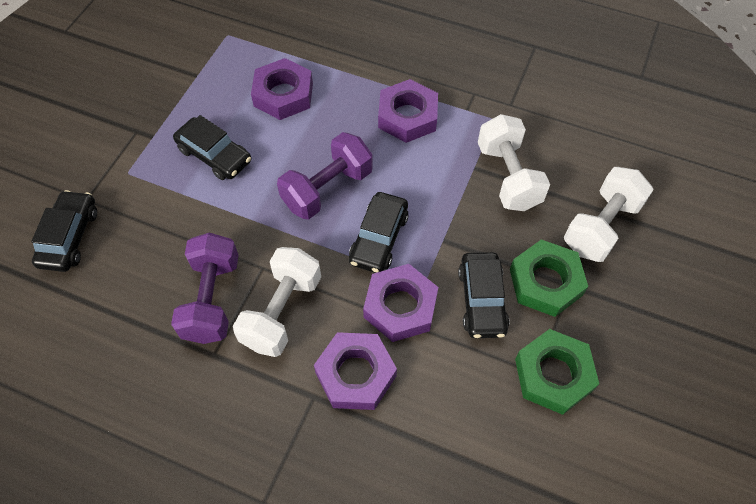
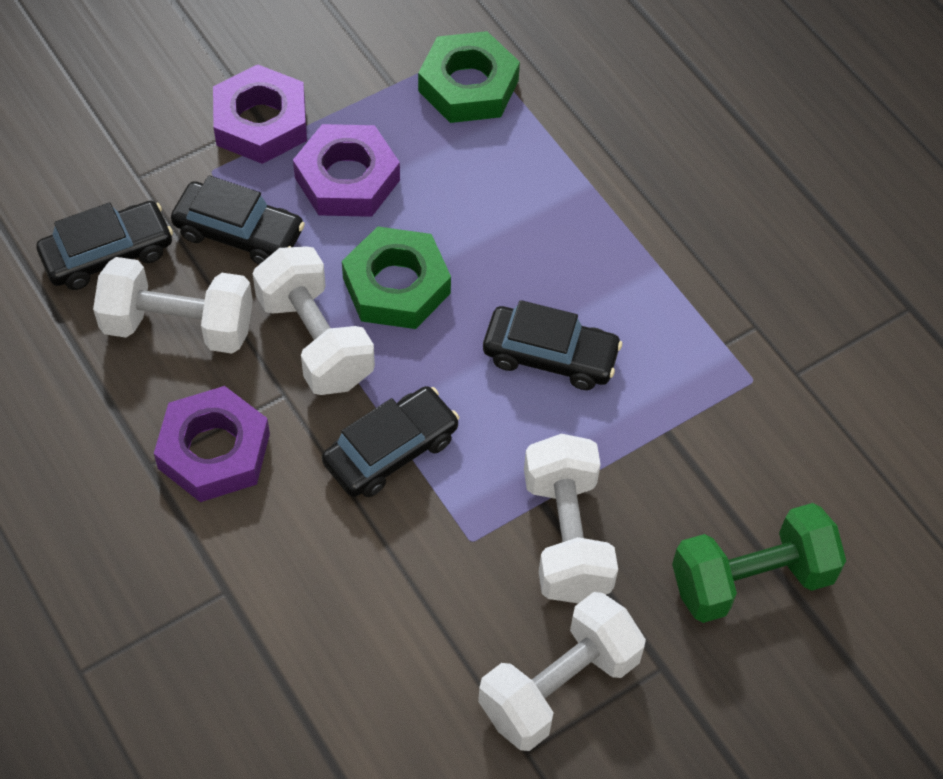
green dumbbell: 0 -> 1
purple dumbbell: 2 -> 0
purple nut: 4 -> 3
white dumbbell: 3 -> 4

